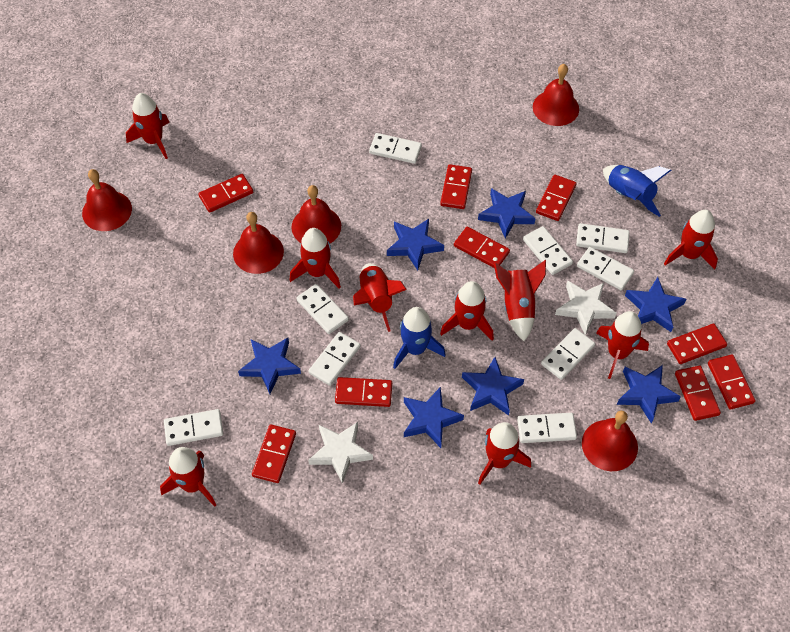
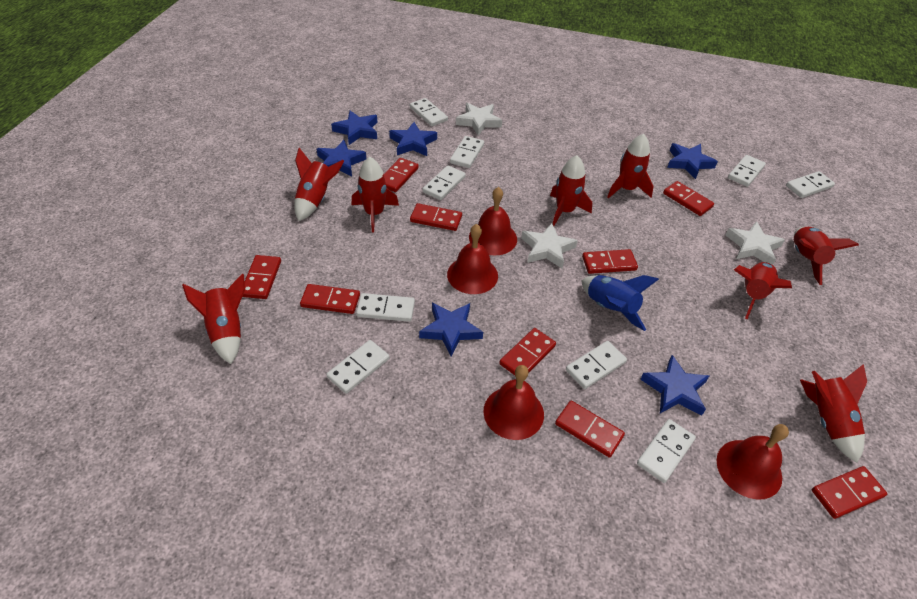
blue rocket: 2 -> 1
blue star: 7 -> 6
red bell: 5 -> 4
red rocket: 9 -> 8
white star: 2 -> 3

